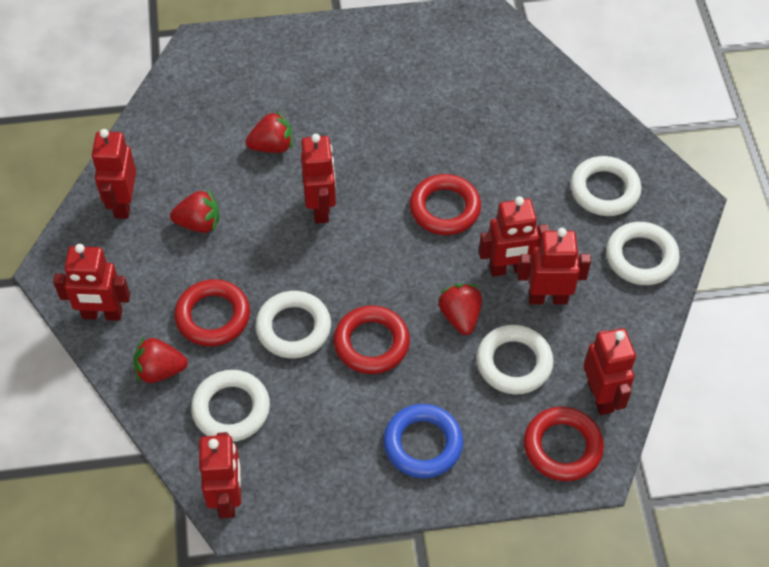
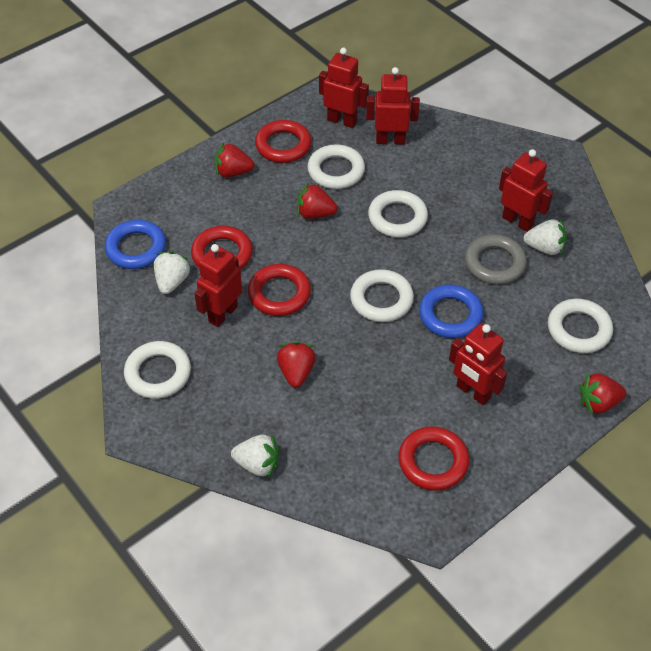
blue ring: 1 -> 2
grey ring: 0 -> 1
red robot: 7 -> 5
white strawberry: 0 -> 3

